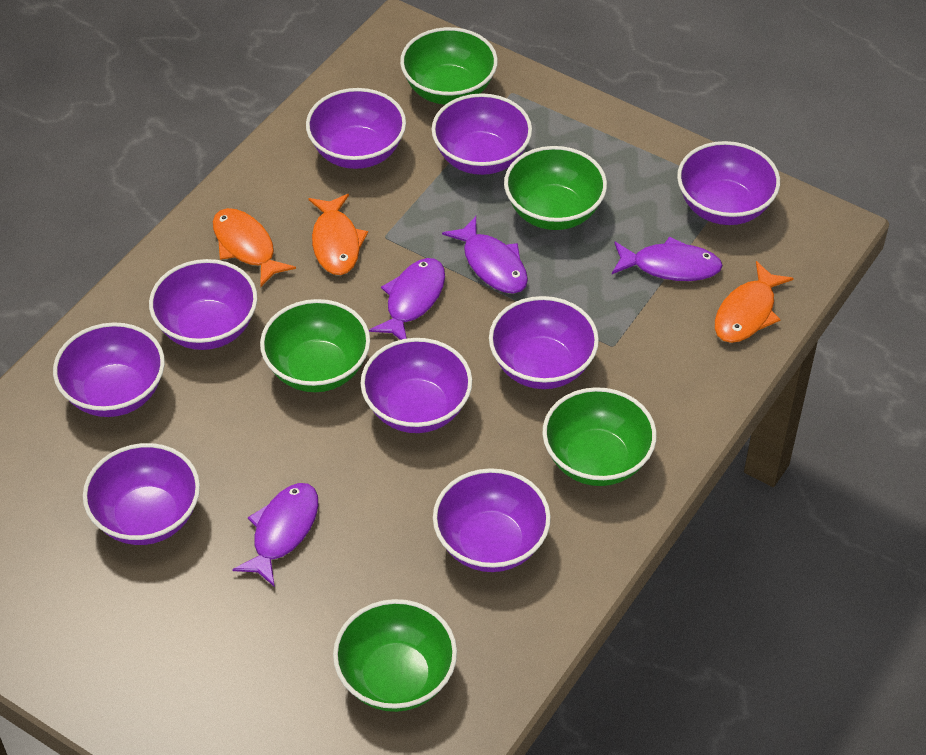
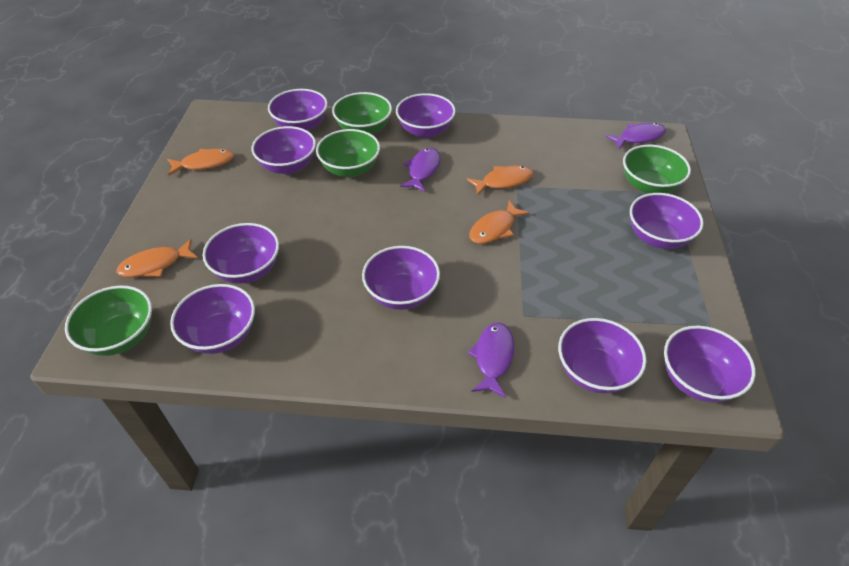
green bowl: 5 -> 4
orange fish: 3 -> 4
purple fish: 4 -> 3

